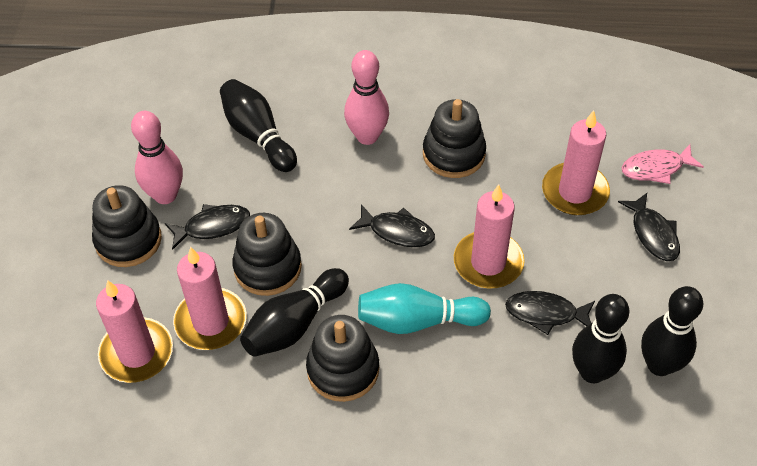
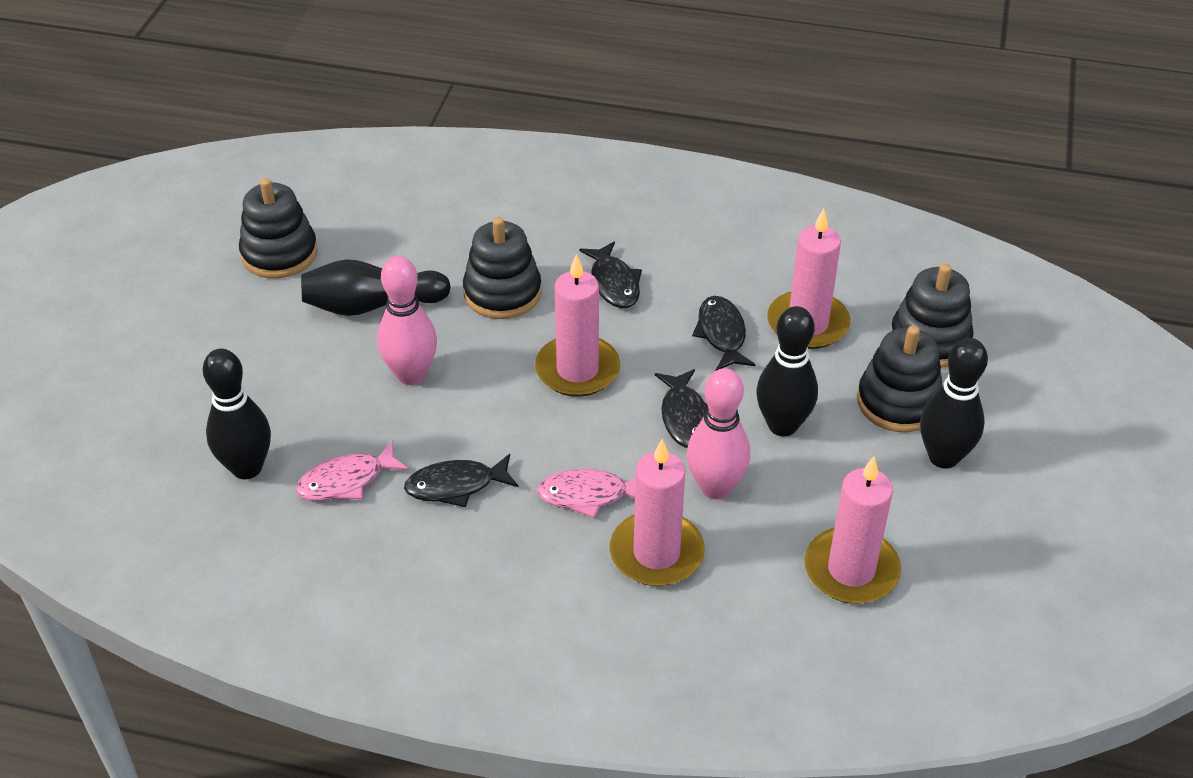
pink fish: 1 -> 2
turquoise bowling pin: 1 -> 0

